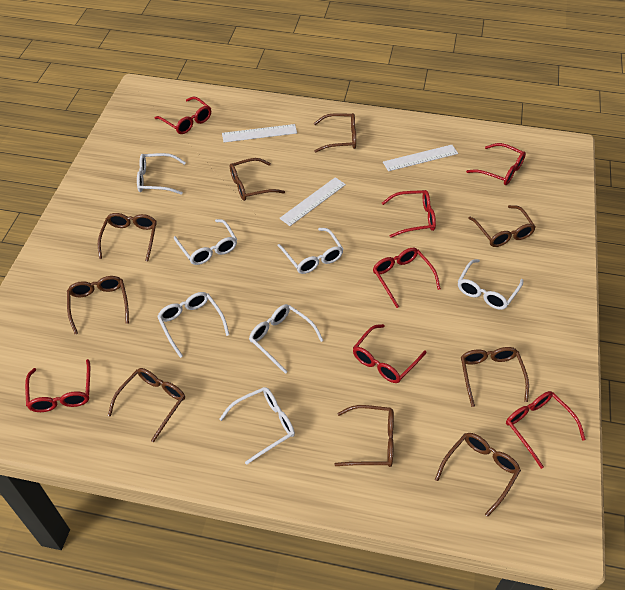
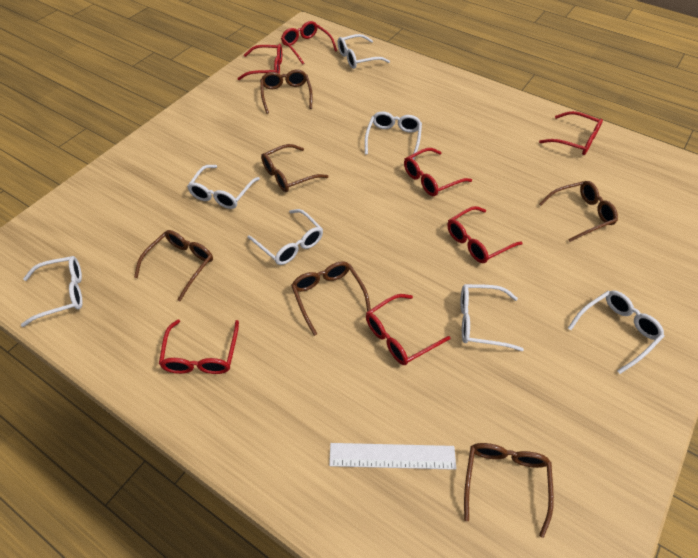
brown glasses: 9 -> 6
white ruler: 3 -> 1

